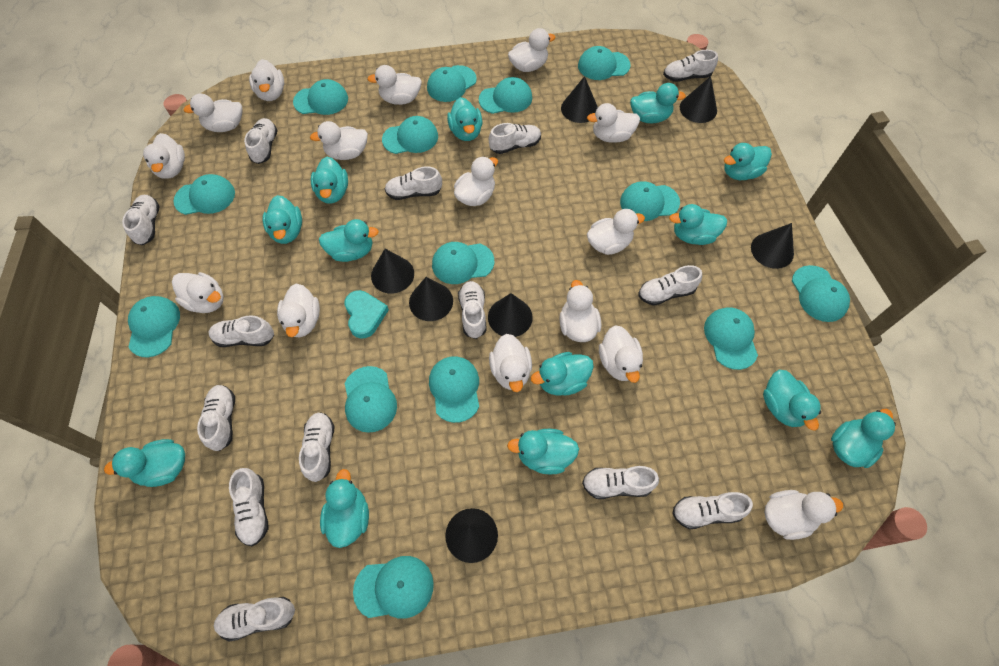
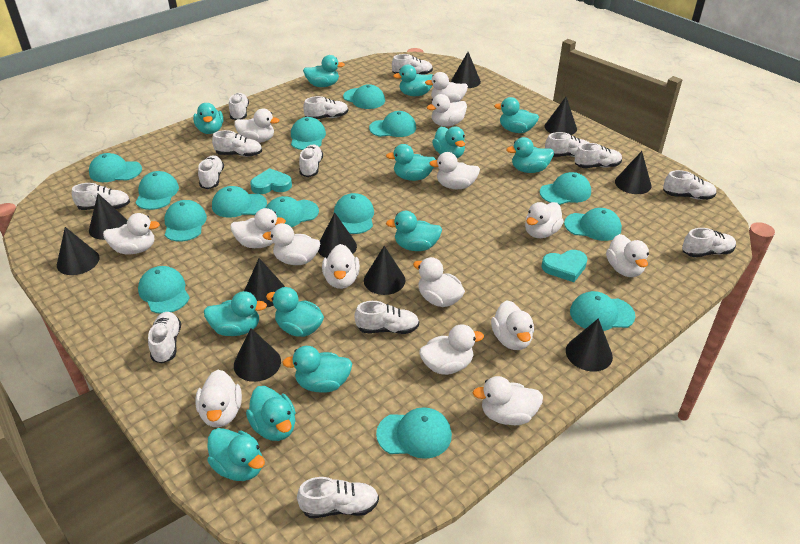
black cone: 7 -> 10
turquoise heart: 1 -> 2

